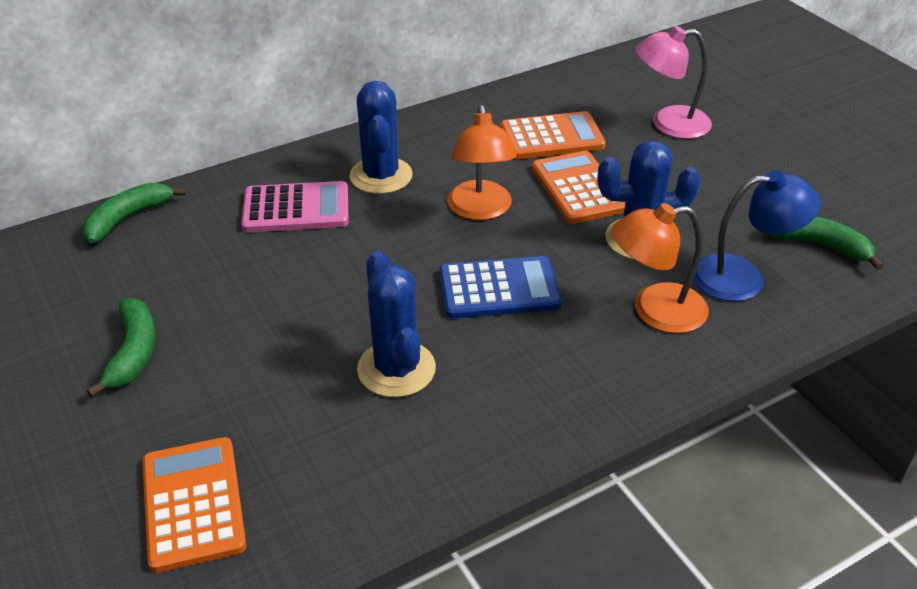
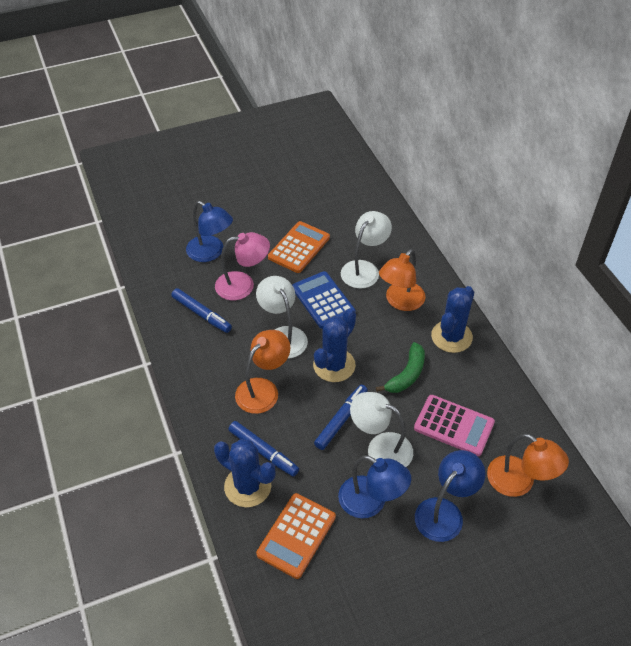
blue lamp: 1 -> 3
blue marker: 0 -> 3
green banana: 3 -> 1
orange calculator: 3 -> 2
orange lamp: 2 -> 3
white lamp: 0 -> 3

